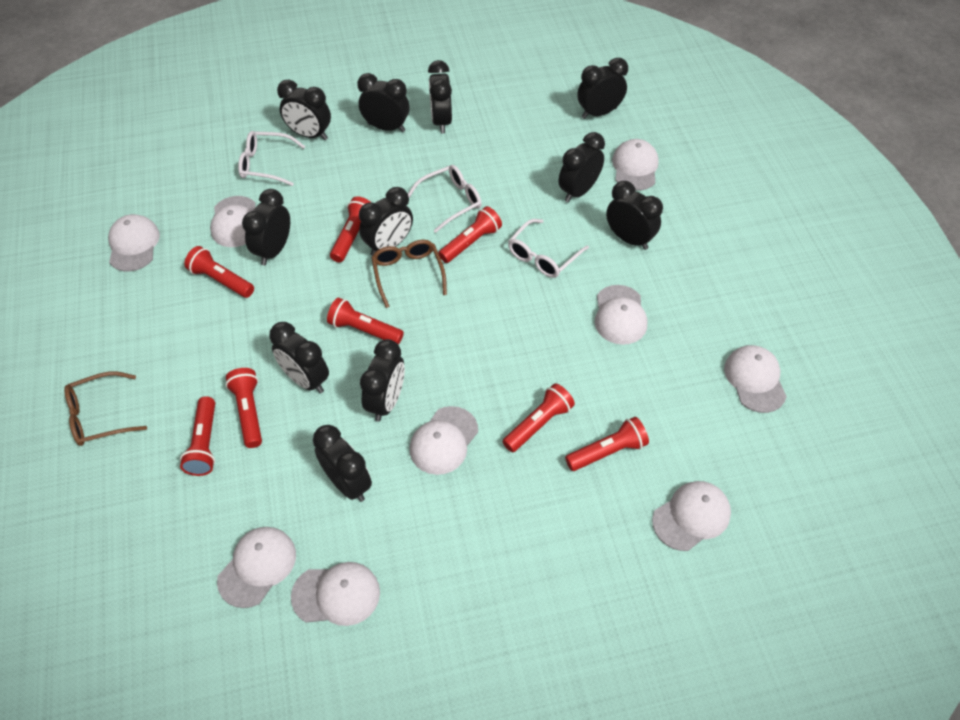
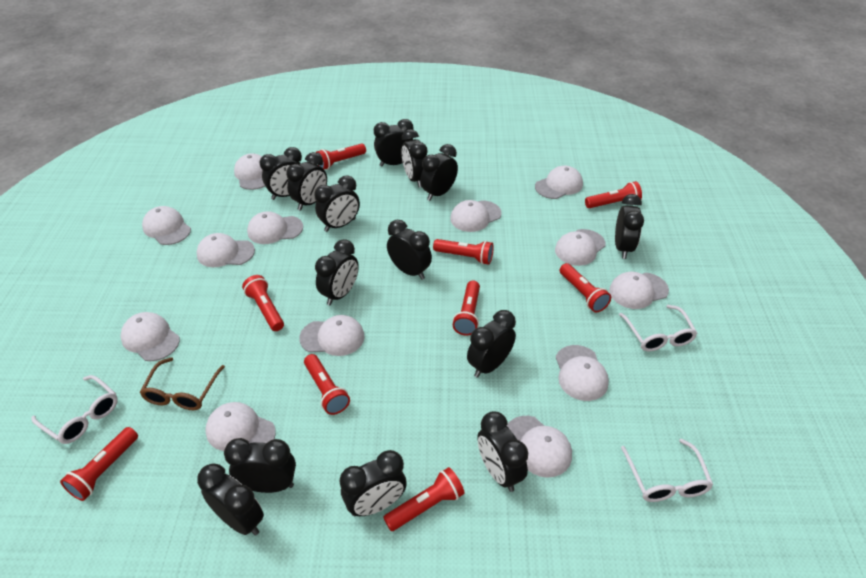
black clock: 11 -> 14
brown glasses: 2 -> 1
red flashlight: 8 -> 9
white cap: 9 -> 13

